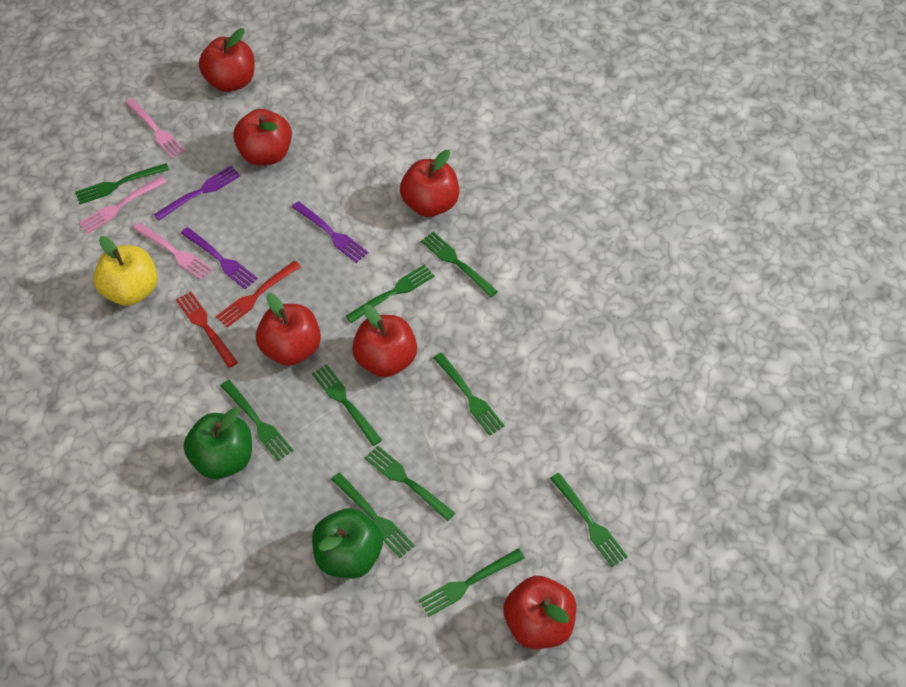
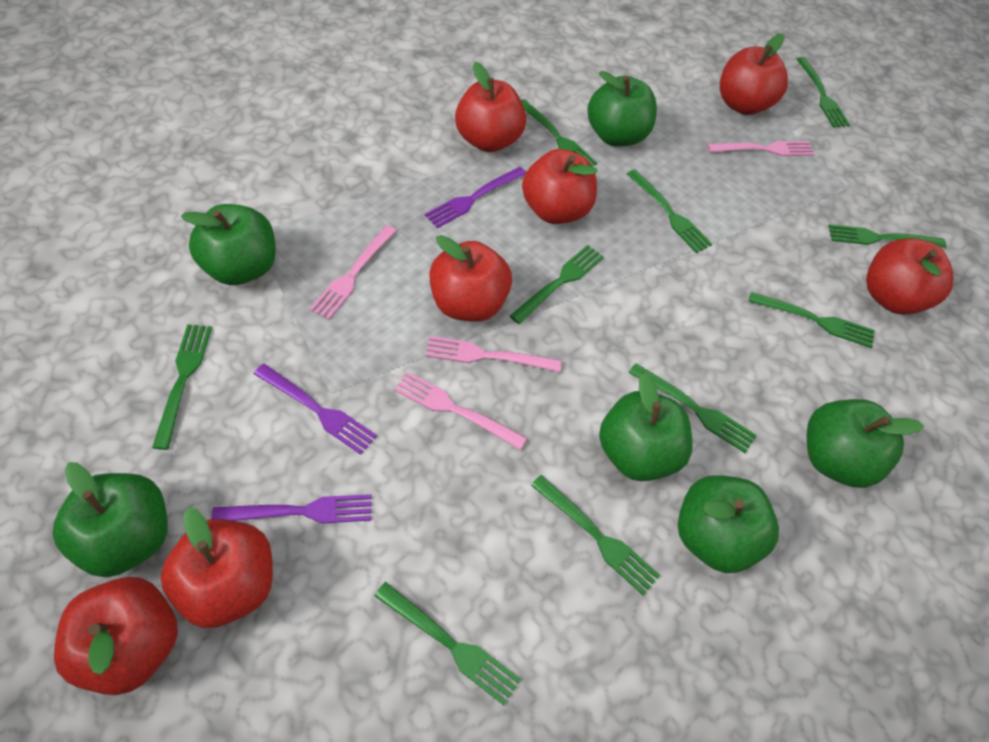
green apple: 2 -> 6
pink fork: 3 -> 4
red apple: 6 -> 7
red fork: 2 -> 0
yellow apple: 1 -> 0

